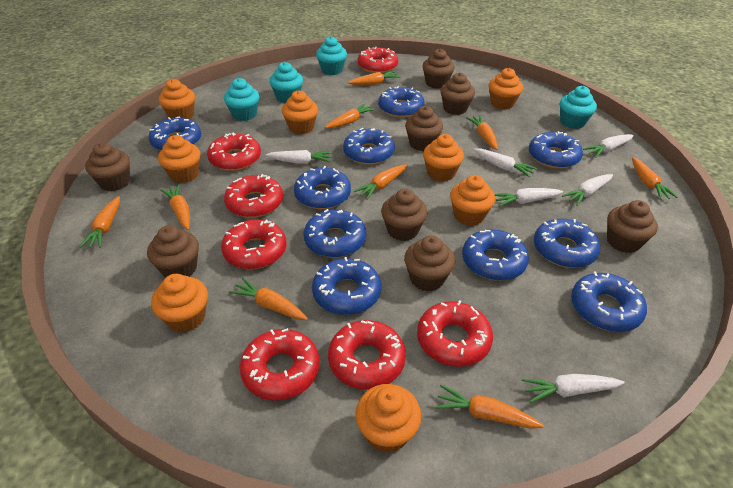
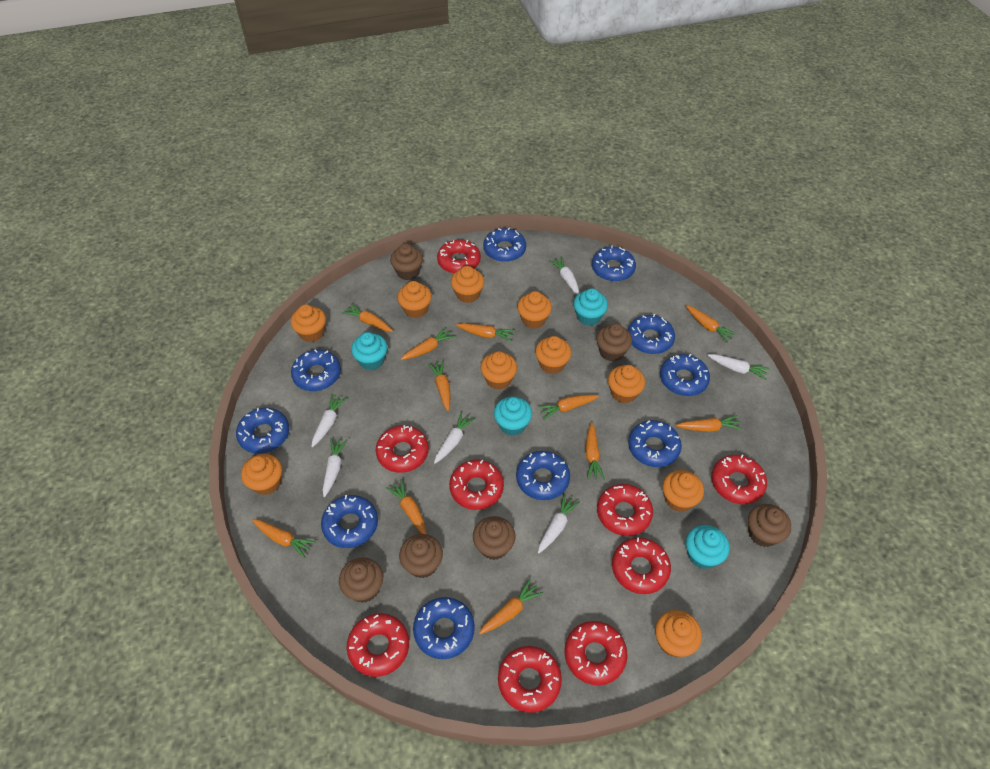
brown cupcake: 8 -> 6
orange carrot: 9 -> 11
orange cupcake: 8 -> 10
red donut: 7 -> 9

